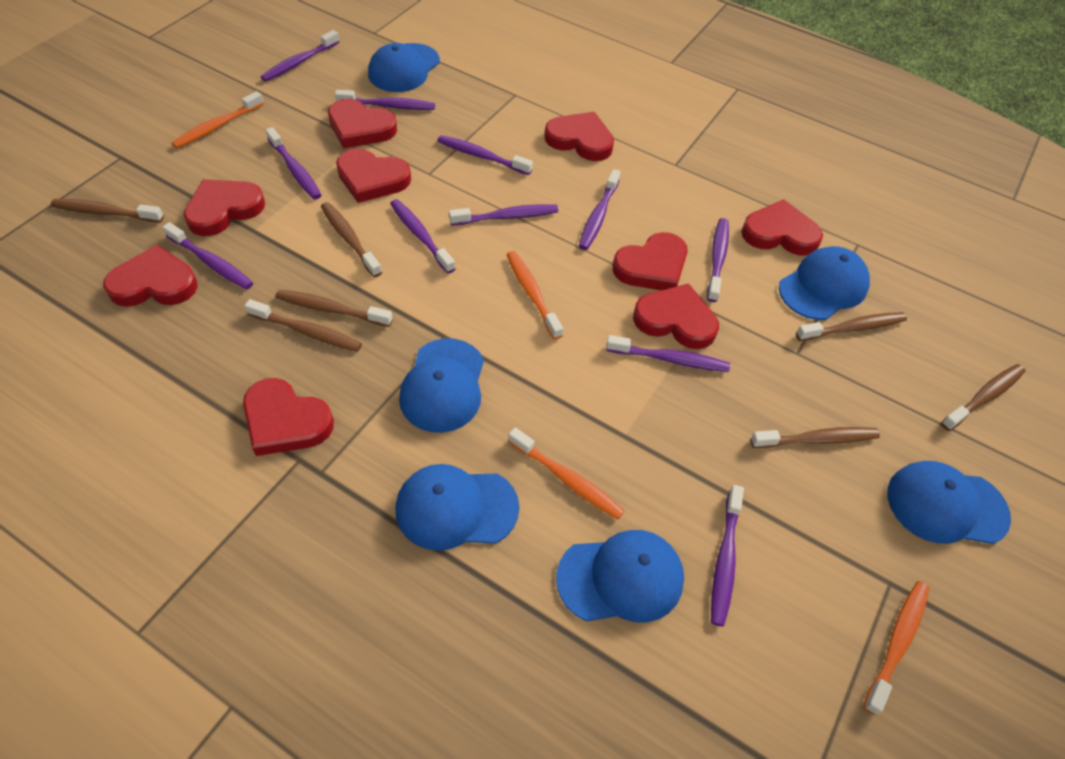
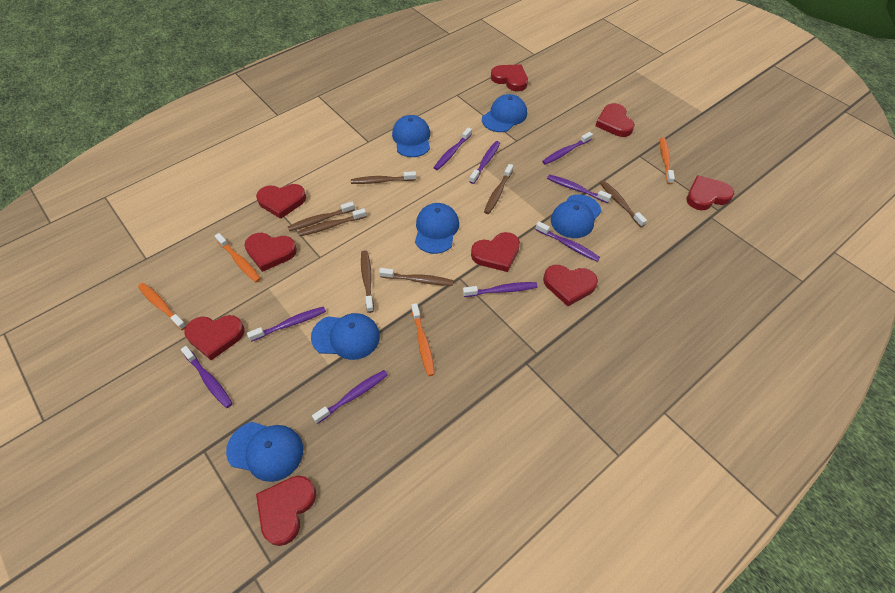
purple toothbrush: 11 -> 9

